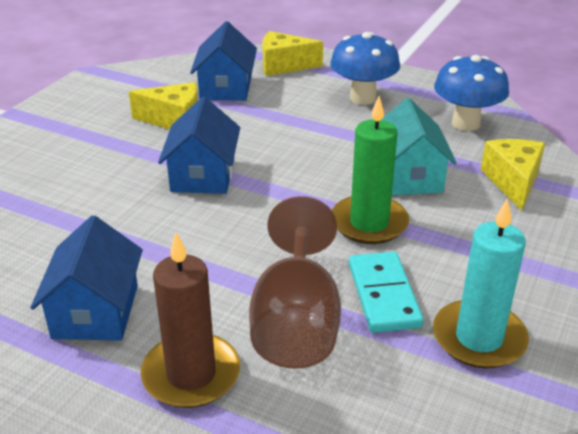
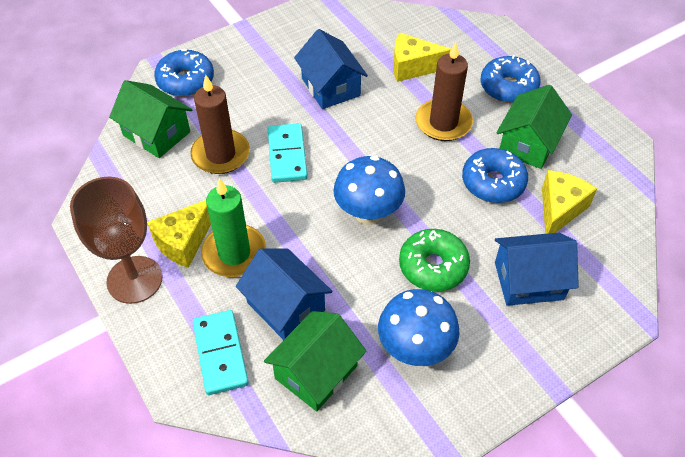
blue donut: 0 -> 3
brown candle: 1 -> 2
green donut: 0 -> 1
green house: 0 -> 3
turquoise candle: 1 -> 0
turquoise domino: 1 -> 2
turquoise house: 1 -> 0

